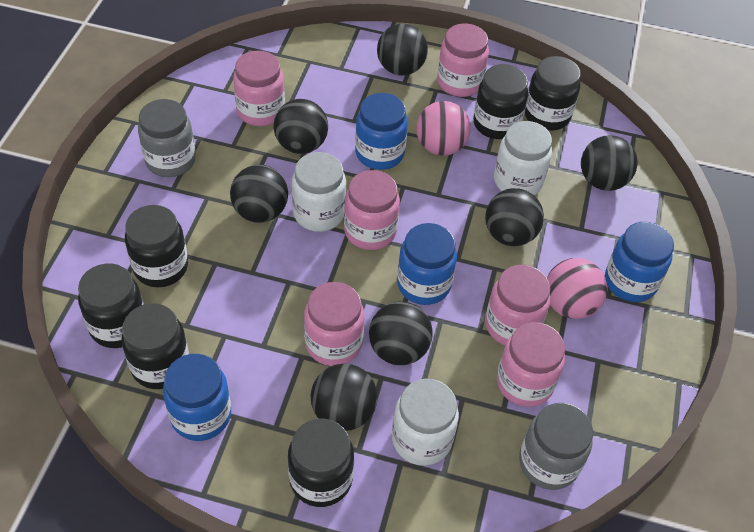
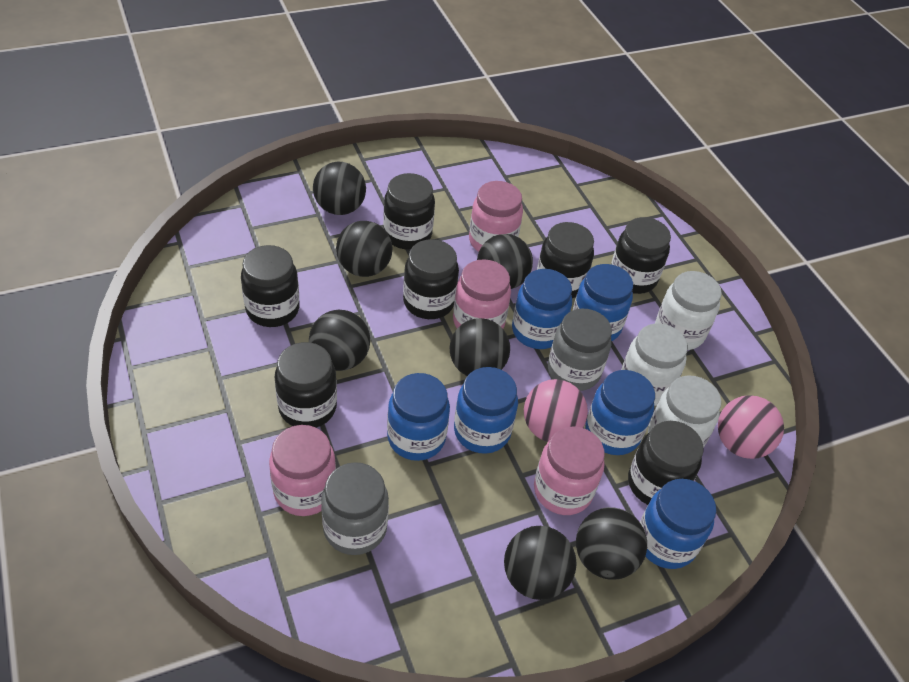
black jar: 6 -> 7
blue jar: 4 -> 6
pink jar: 6 -> 4

